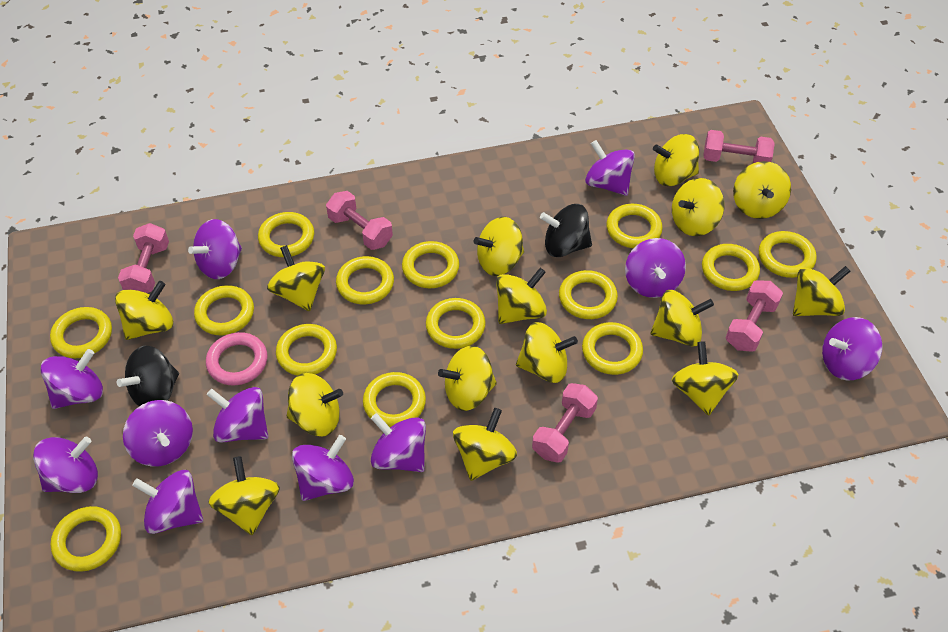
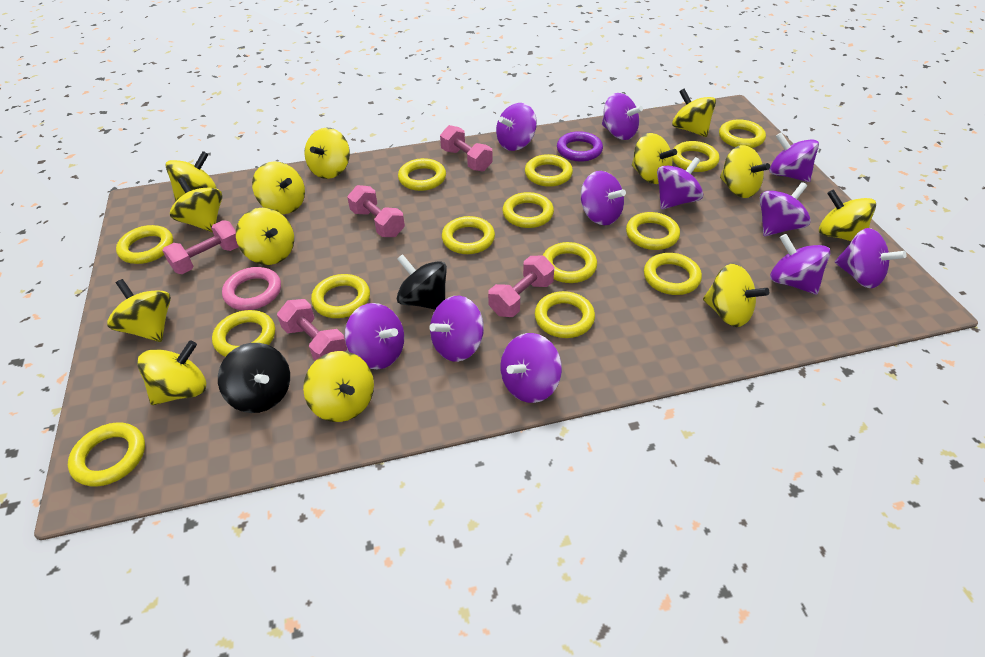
purple ring: 0 -> 1
yellow spinning top: 15 -> 13

